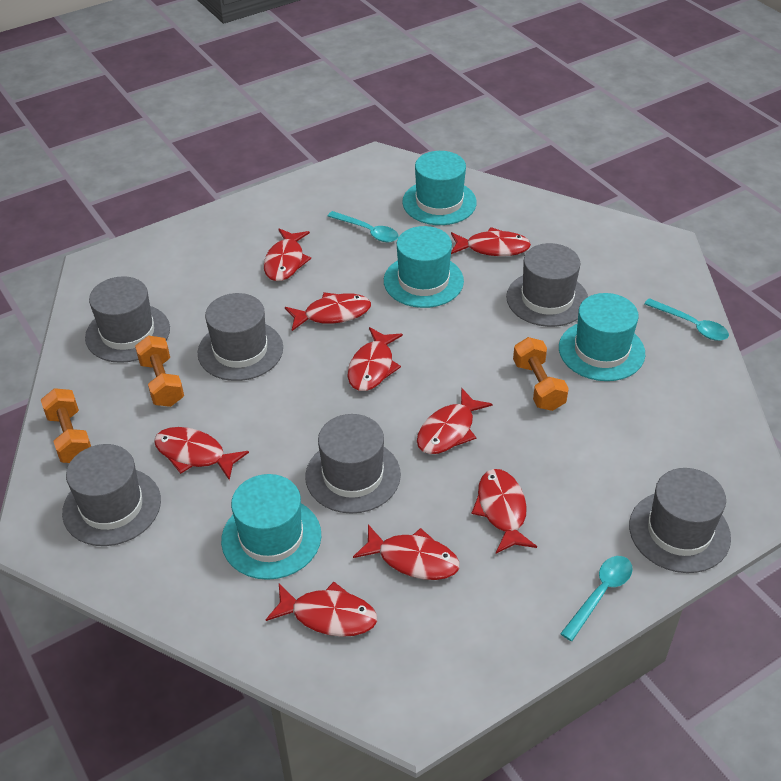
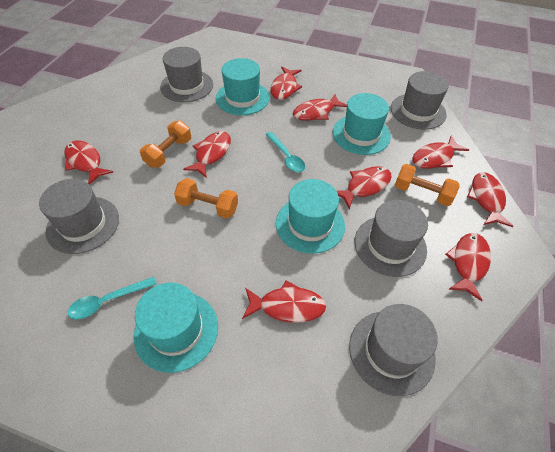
grey hat: 6 -> 5
turquoise spoon: 3 -> 2

